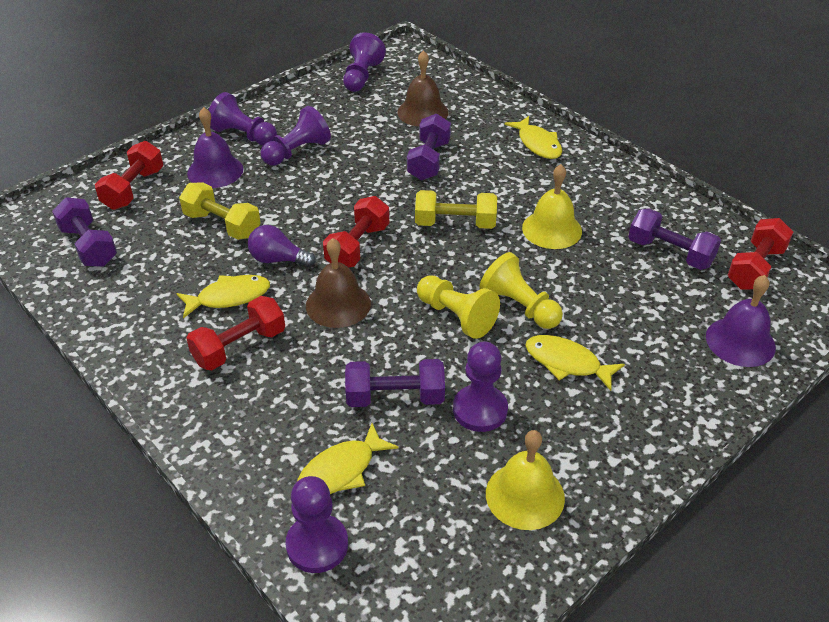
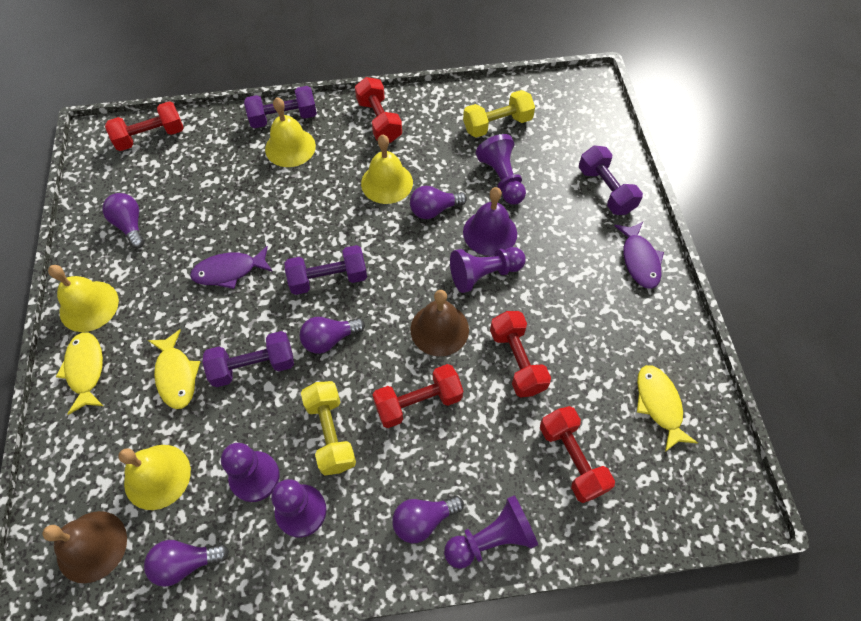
purple bell: 2 -> 1
purple fish: 0 -> 2
purple light bulb: 1 -> 5
red dumbbell: 4 -> 5
yellow bell: 2 -> 4
yellow fish: 4 -> 3
yellow pawn: 2 -> 0

